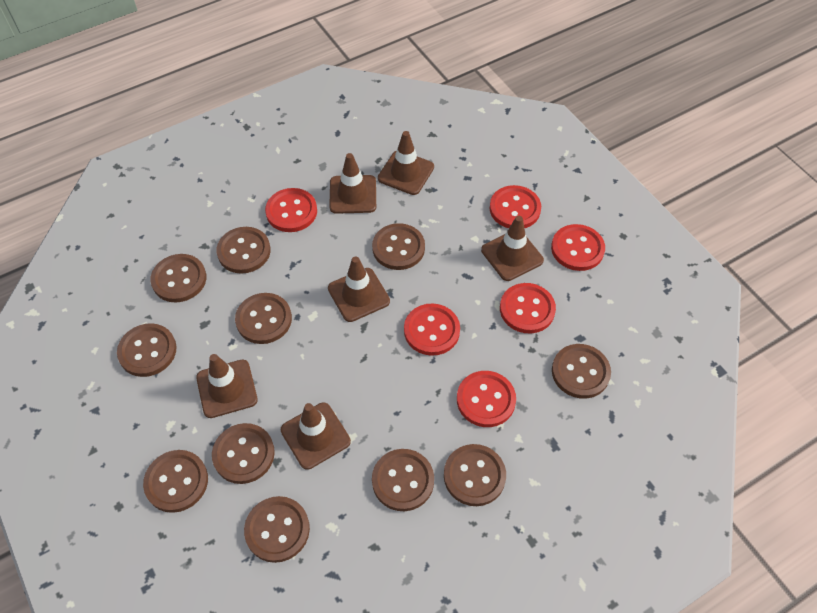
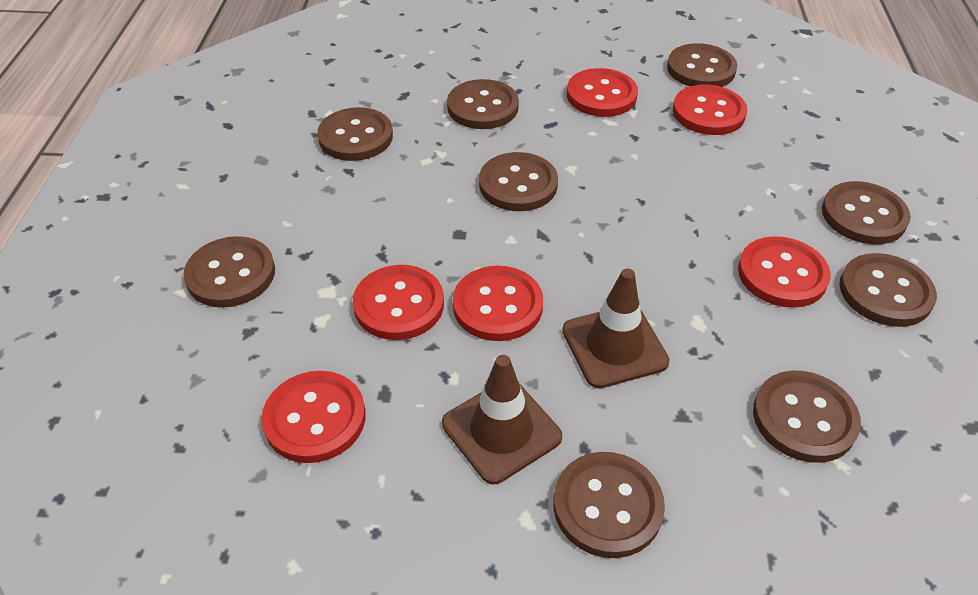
brown button: 11 -> 9
brown traffic cone: 6 -> 2

